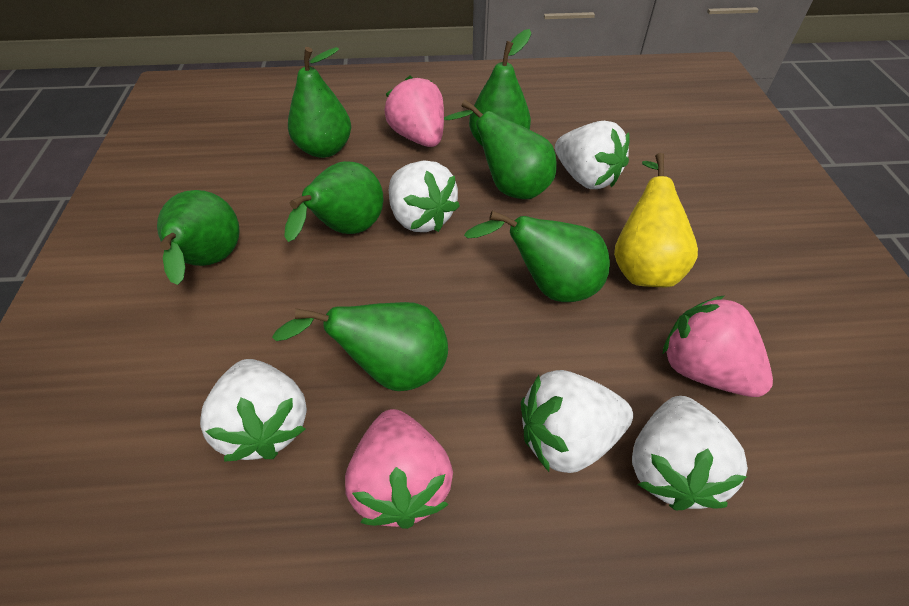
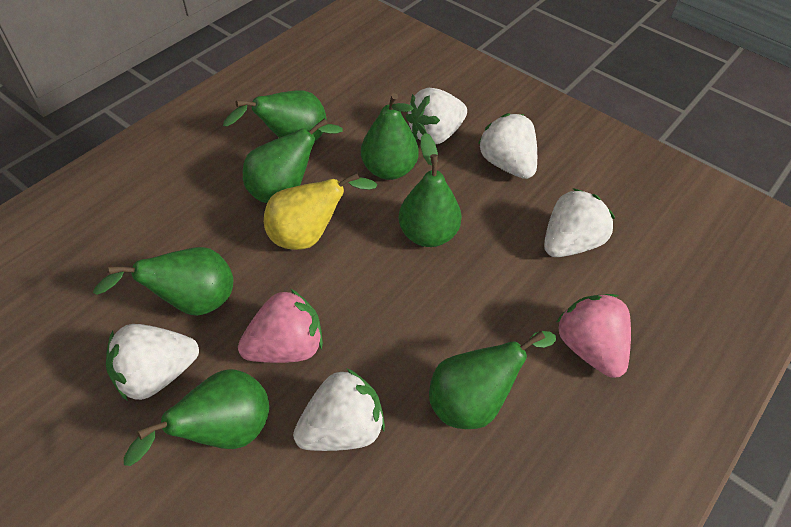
pink strawberry: 3 -> 2

